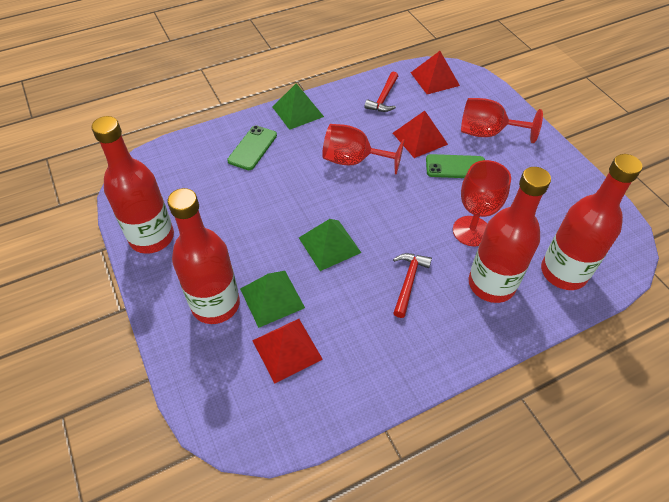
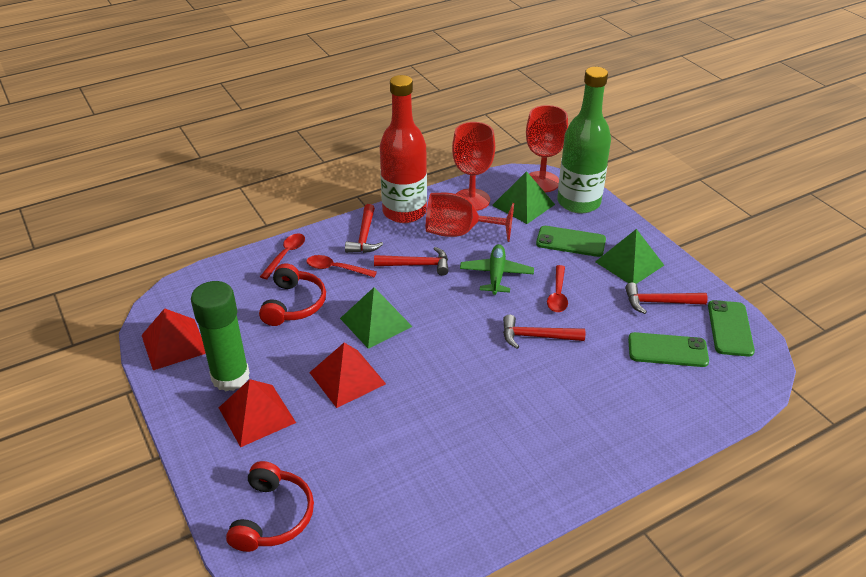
green bottle: 0 -> 1
green glue stick: 0 -> 1
green phone: 2 -> 3
green plane: 0 -> 1
red bottle: 4 -> 1
red hammer: 2 -> 4
red headphones: 0 -> 2
red spoon: 0 -> 3

